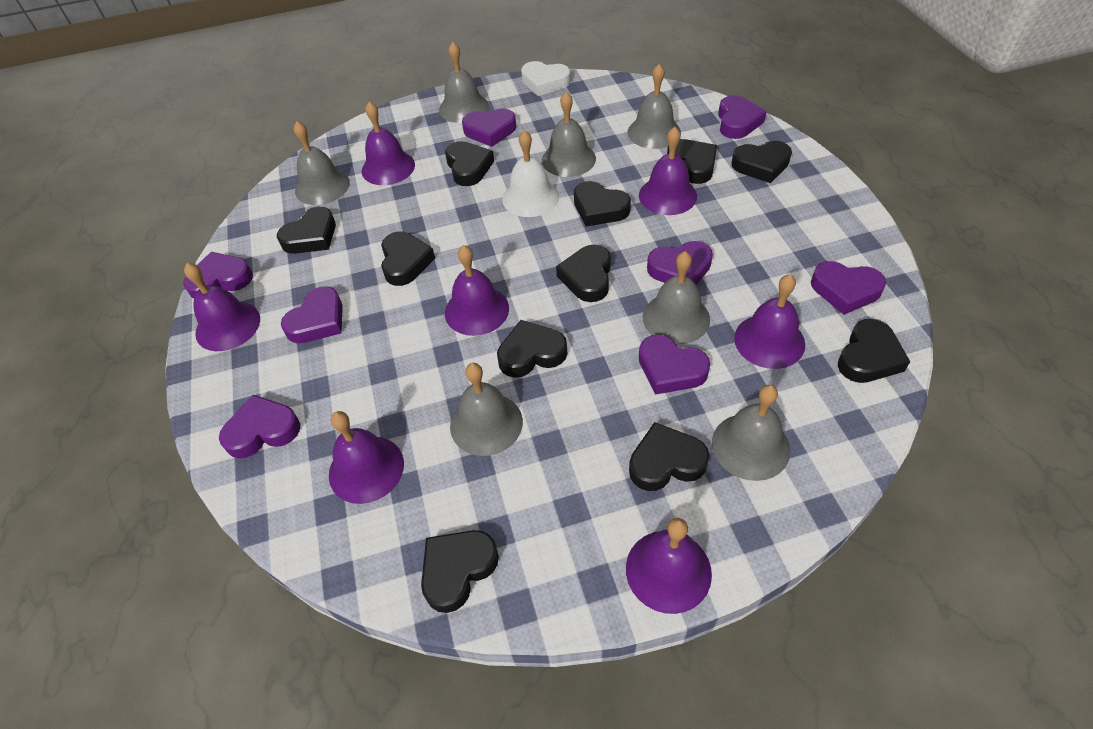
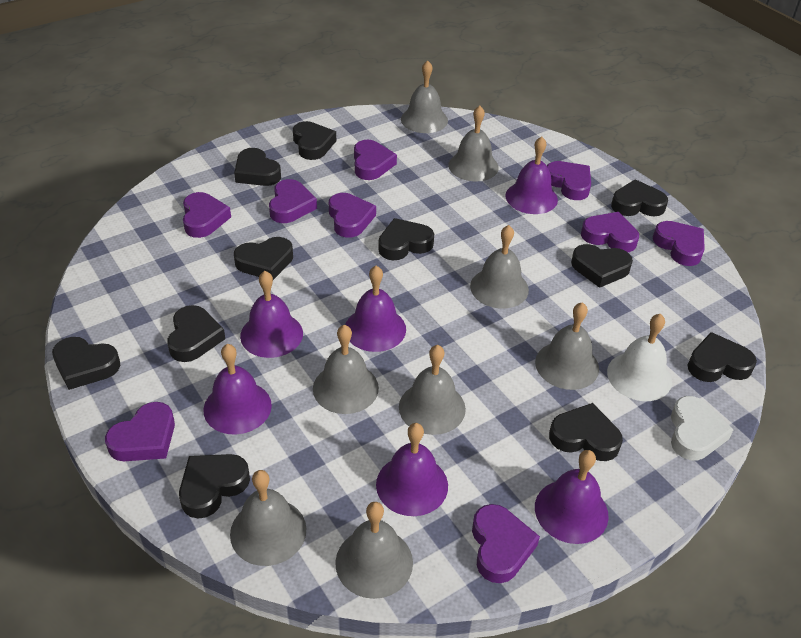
grey bell: 7 -> 8
purple bell: 7 -> 6
purple heart: 8 -> 9

